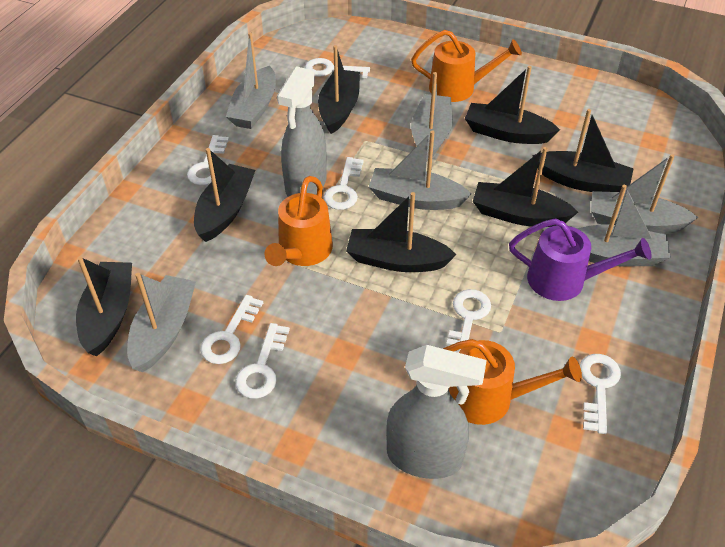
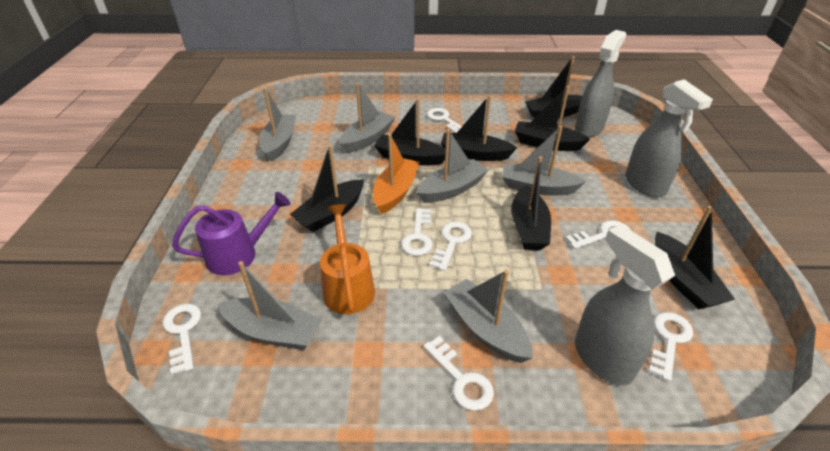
grey spray bottle: 2 -> 3
orange boat: 0 -> 1
orange watering can: 3 -> 1

